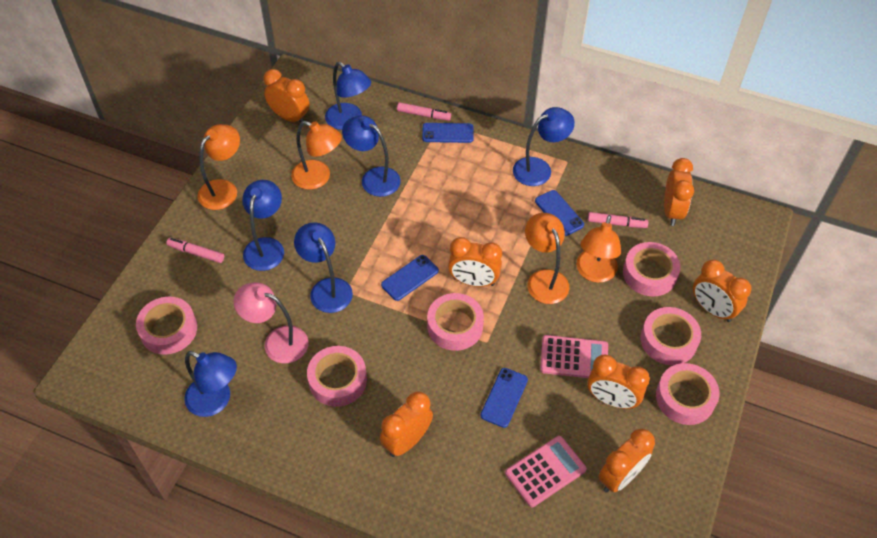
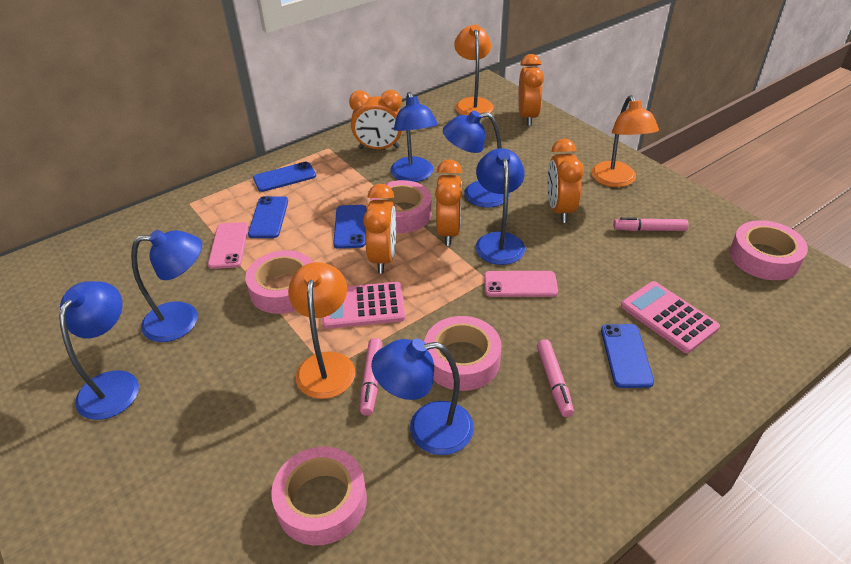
orange clock: 7 -> 5
orange lamp: 4 -> 3
pink lamp: 1 -> 0
pink phone: 0 -> 2
pink tape: 6 -> 5

